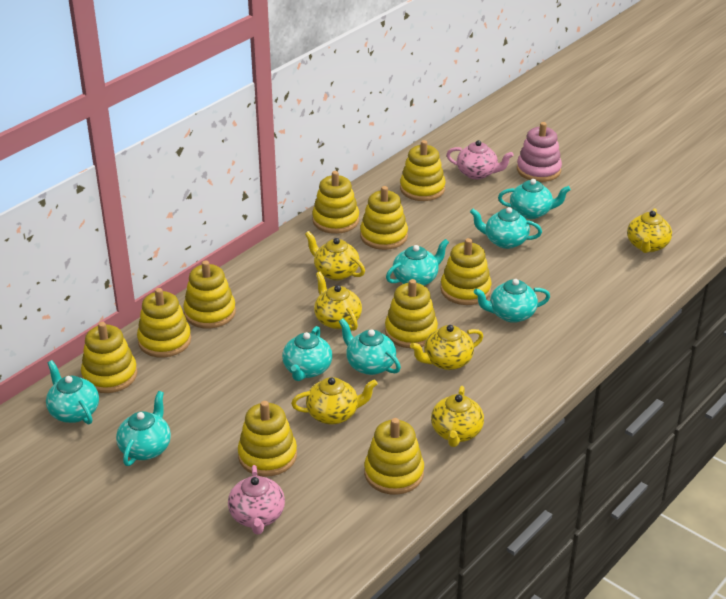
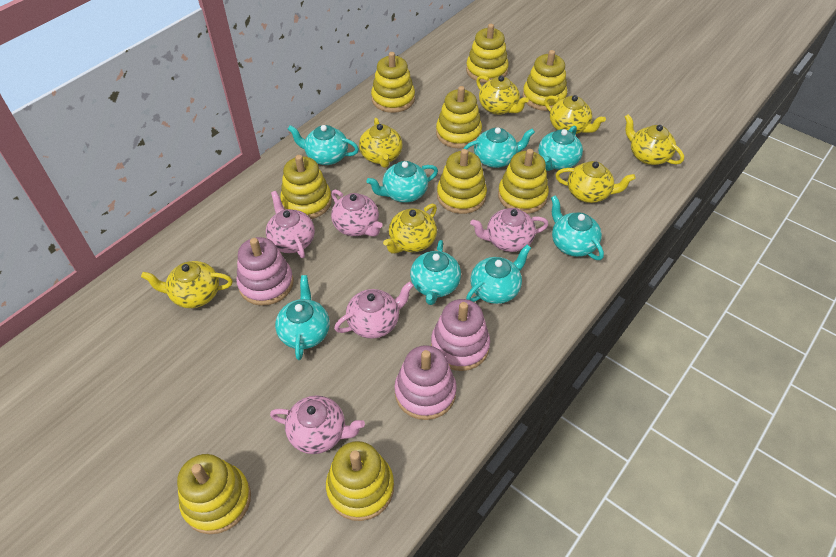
pink stacking toy: 1 -> 3
pink teapot: 2 -> 5
yellow stacking toy: 10 -> 9
yellow teapot: 6 -> 7

